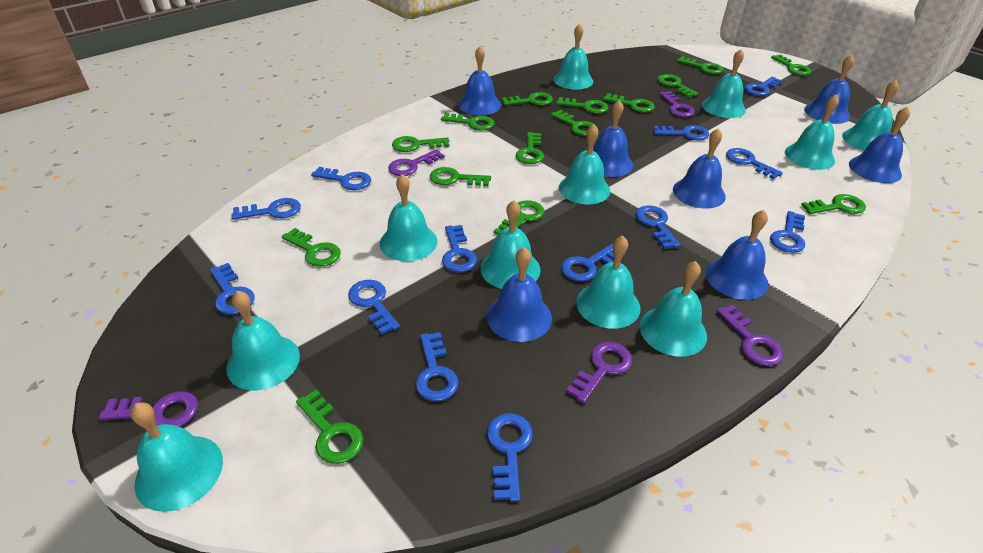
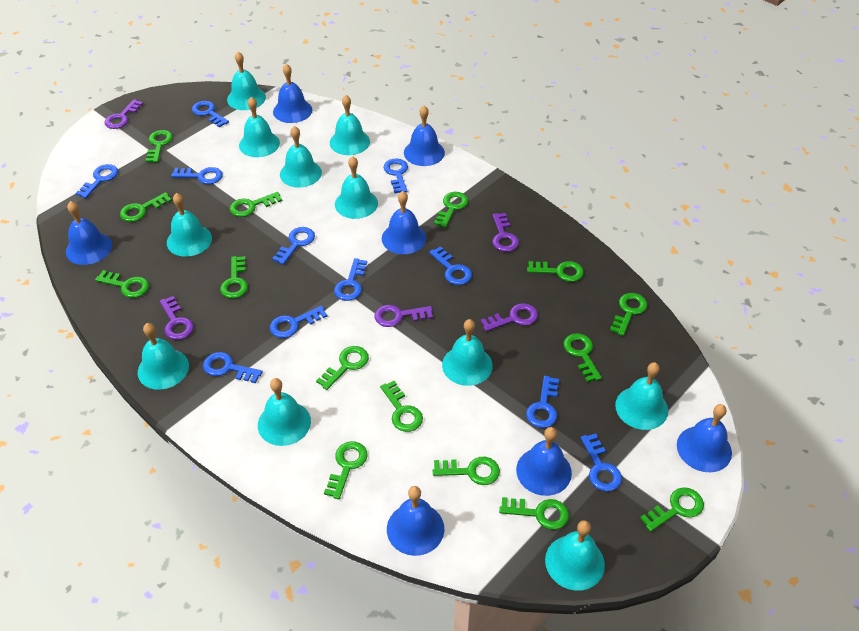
blue key: 13 -> 11

